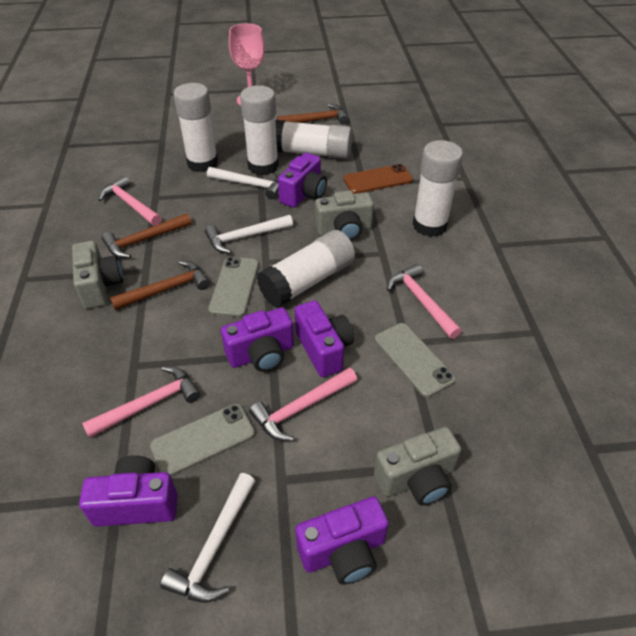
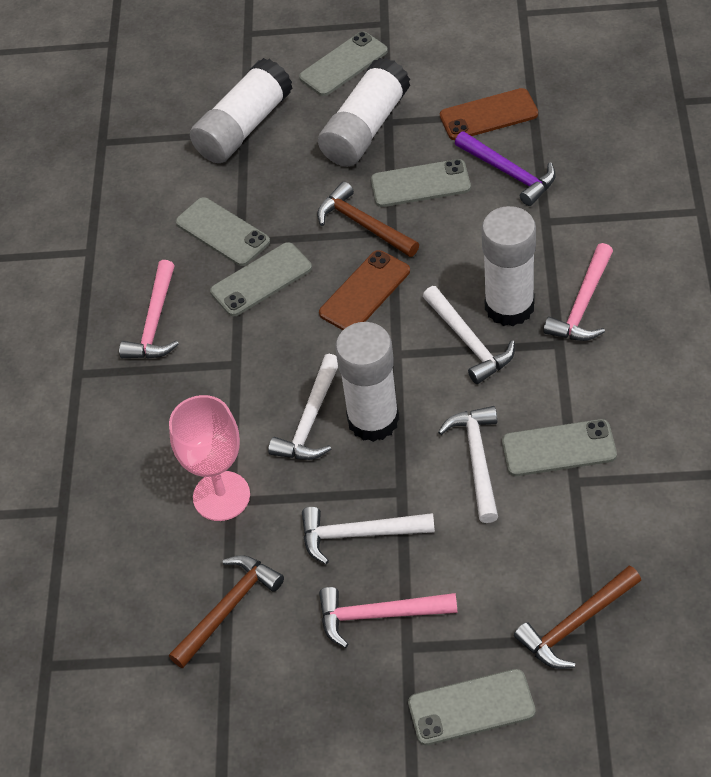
brown phone: 1 -> 2
grey camera: 3 -> 0
grey phone: 3 -> 6
pink hammer: 4 -> 3
purple camera: 5 -> 0
purple hammer: 0 -> 1
white glue stick: 5 -> 4
white hammer: 3 -> 4

